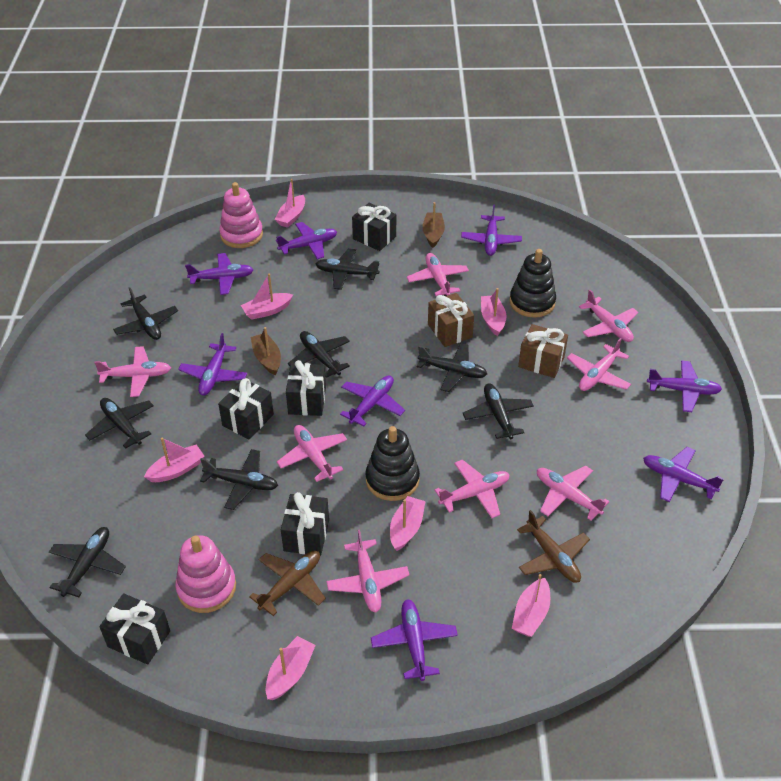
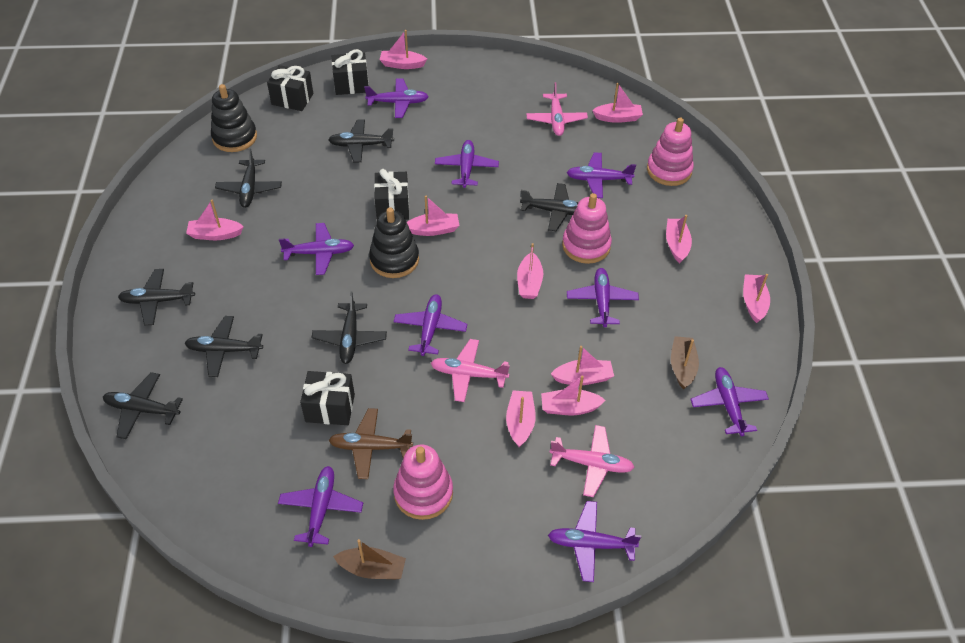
black gift: 5 -> 4
black plane: 8 -> 7
brown gift: 2 -> 0
brown plane: 2 -> 1
pink boat: 7 -> 10
pink plane: 8 -> 3
pink stacking toy: 2 -> 3
purple plane: 8 -> 9

